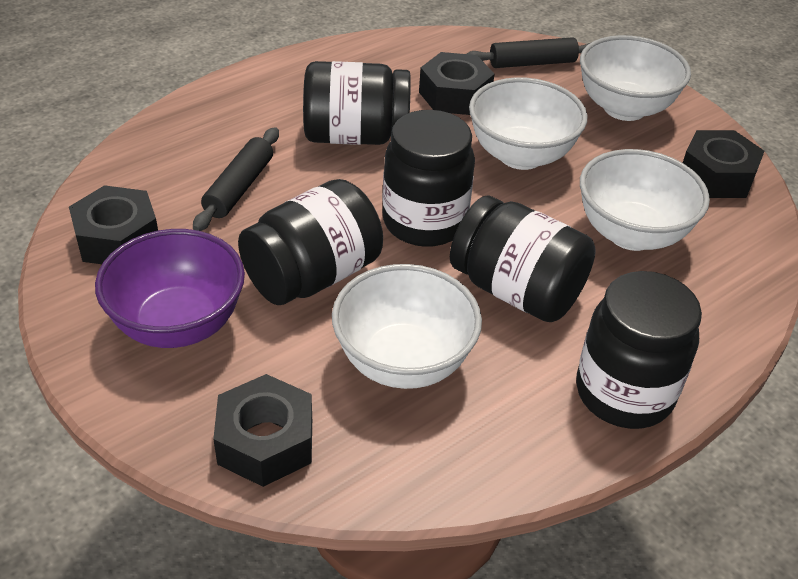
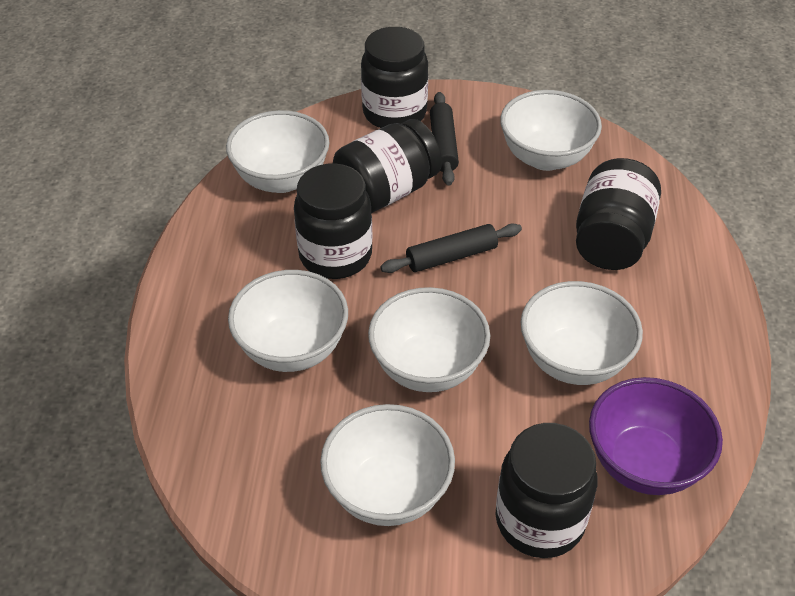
black nut: 4 -> 0
white bowl: 4 -> 6

